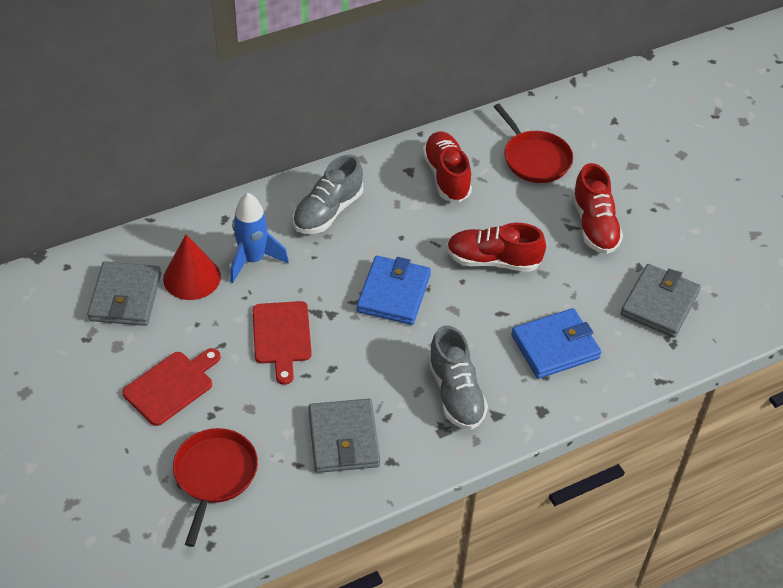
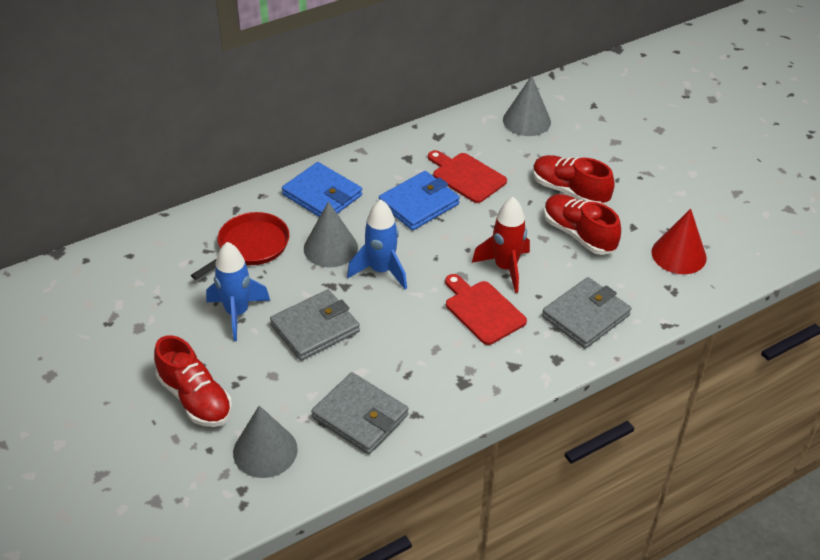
blue rocket: 1 -> 2
grey cone: 0 -> 3
grey shoe: 2 -> 0
red pan: 2 -> 1
red rocket: 0 -> 1

